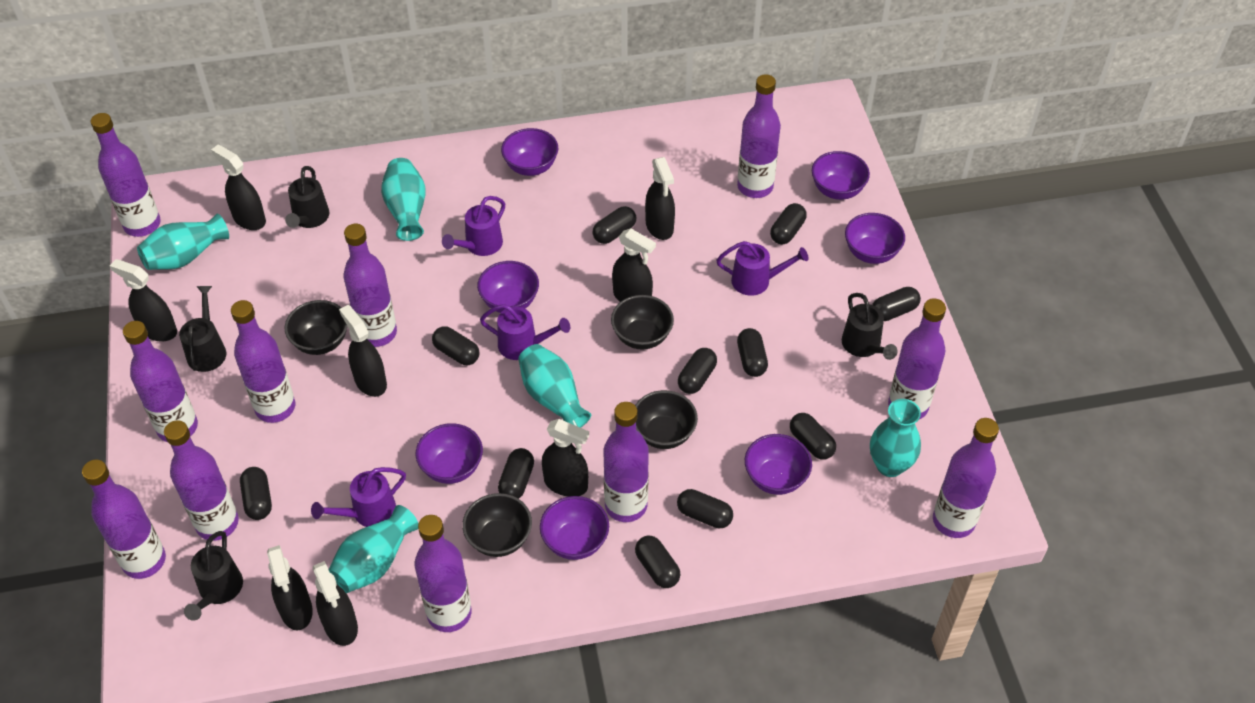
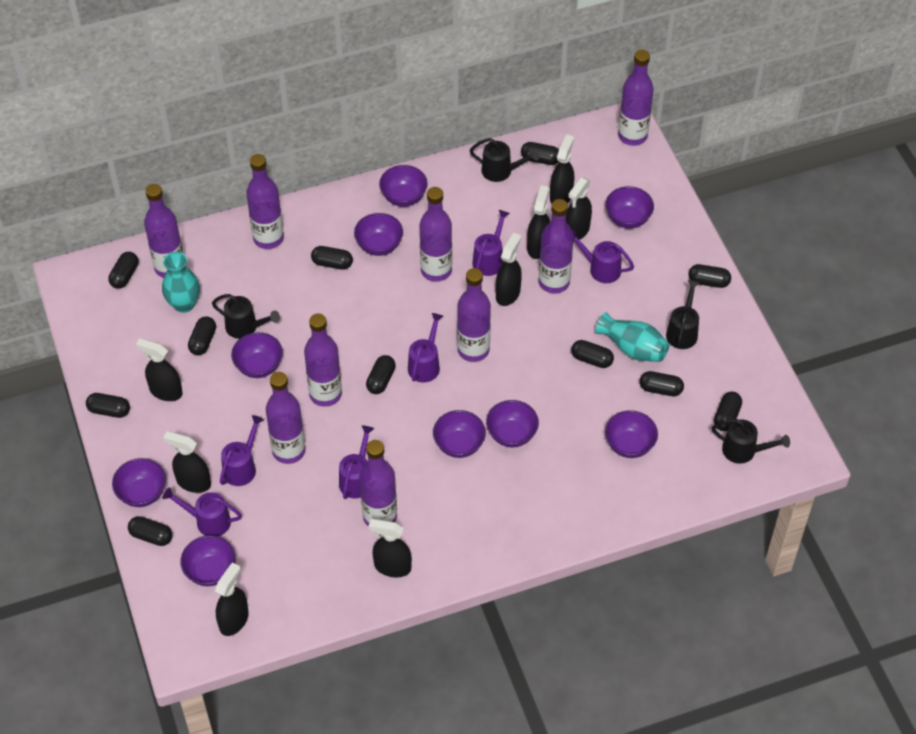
black bowl: 4 -> 0
purple bottle: 11 -> 9
purple bowl: 7 -> 9
purple watering can: 4 -> 6
turquoise vase: 5 -> 2

